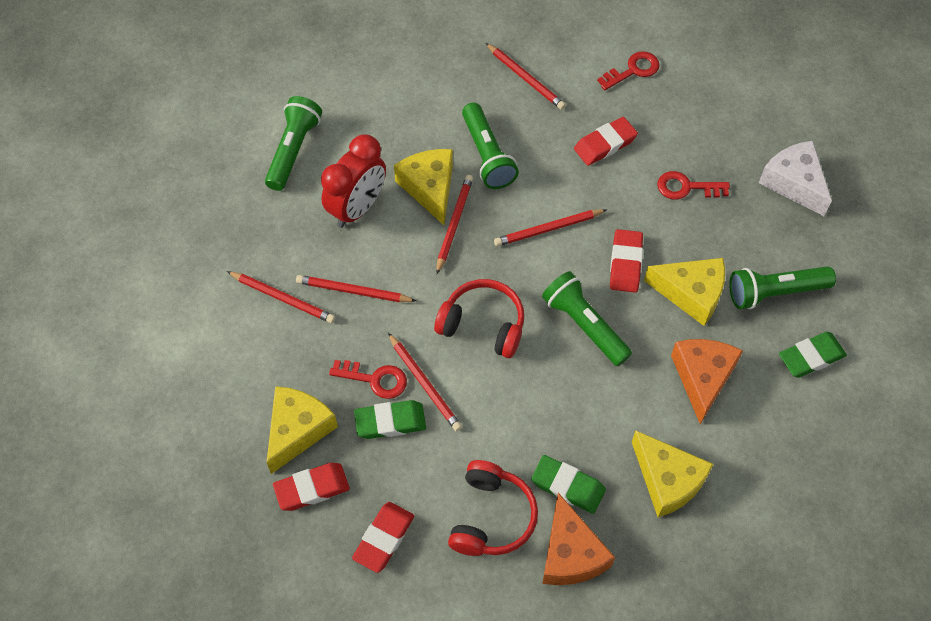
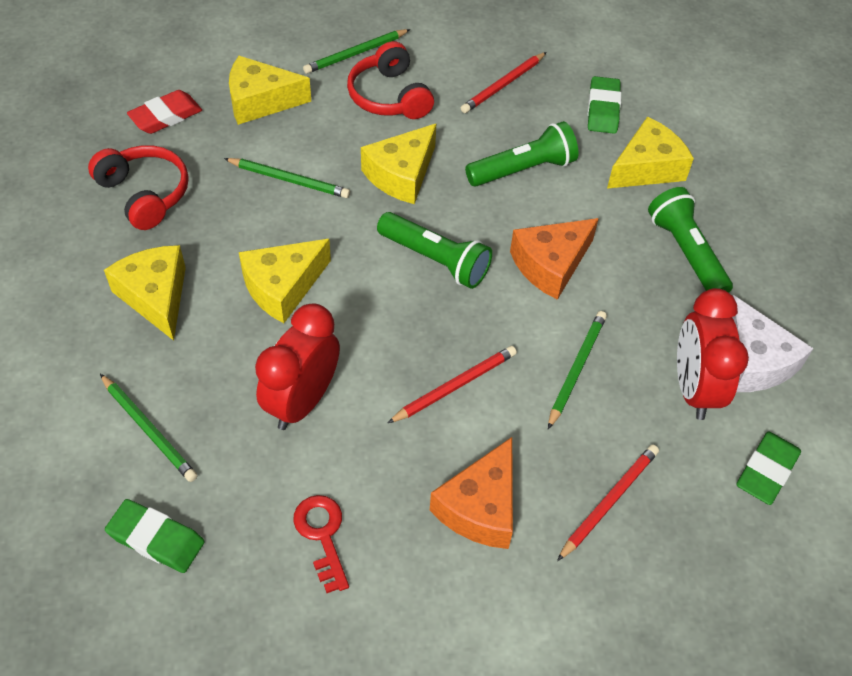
green flashlight: 4 -> 3
green pencil: 0 -> 4
red clock: 1 -> 2
red eraser: 4 -> 1
red key: 3 -> 1
red pencil: 6 -> 3
yellow cheese: 4 -> 5

